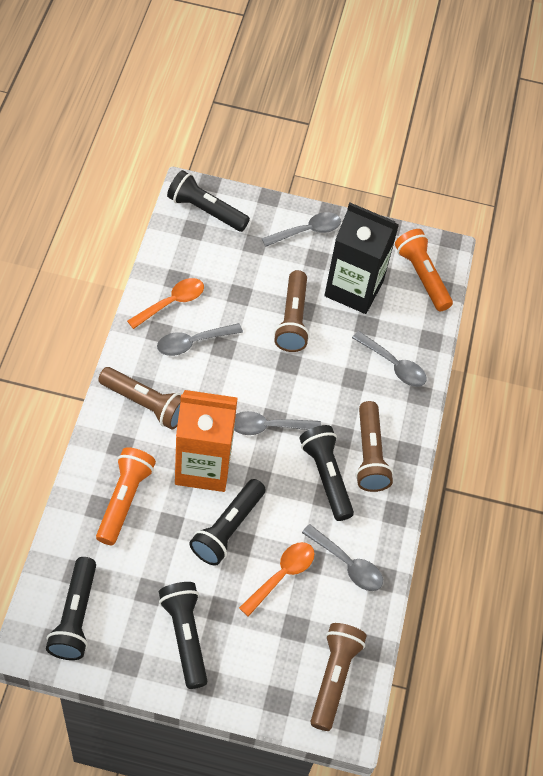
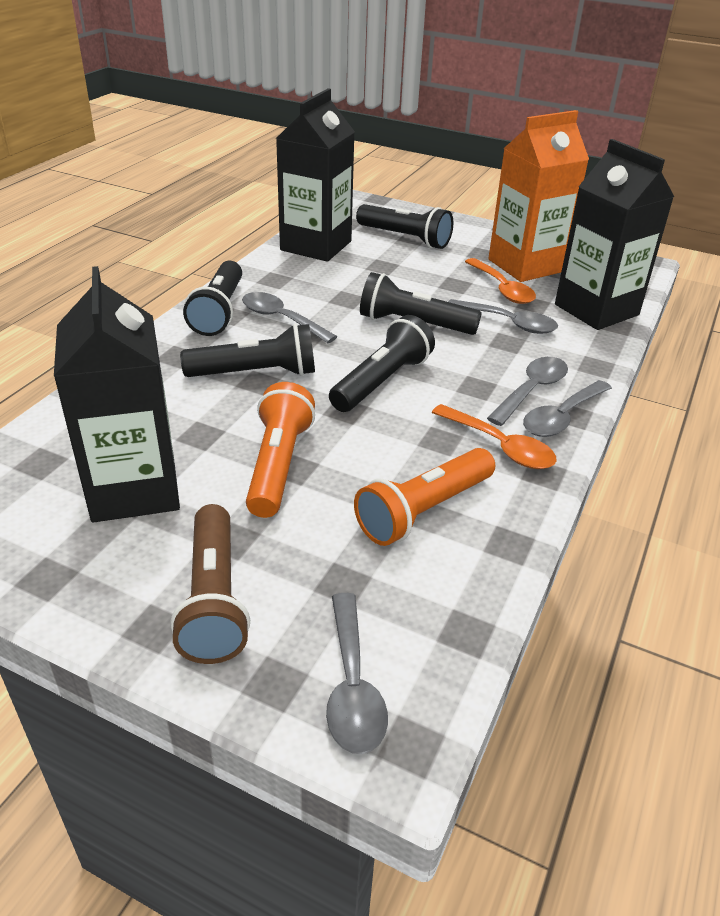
black carton: 1 -> 3
brown flashlight: 4 -> 1

